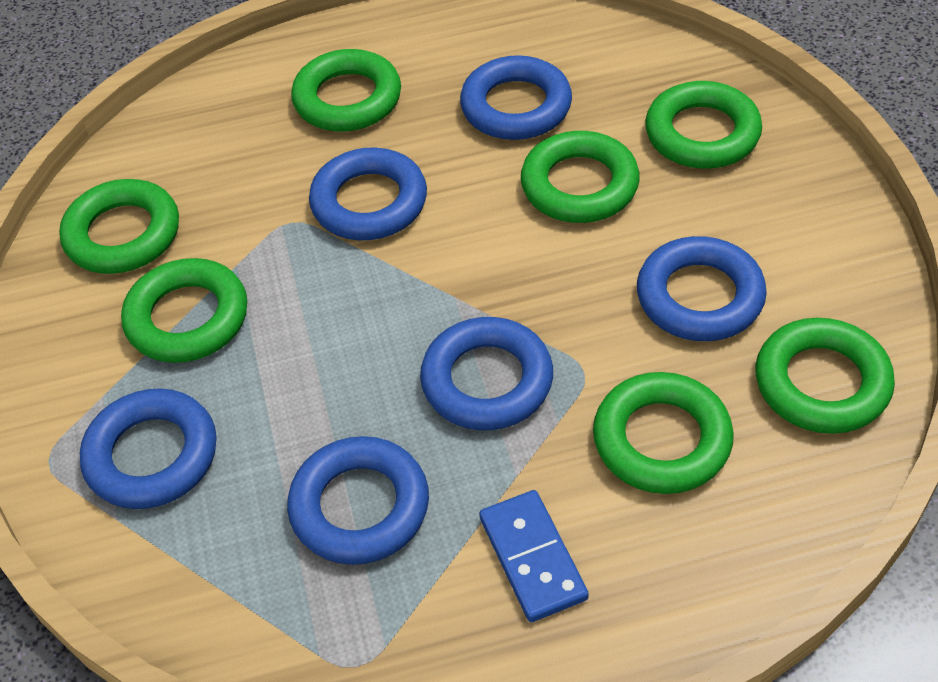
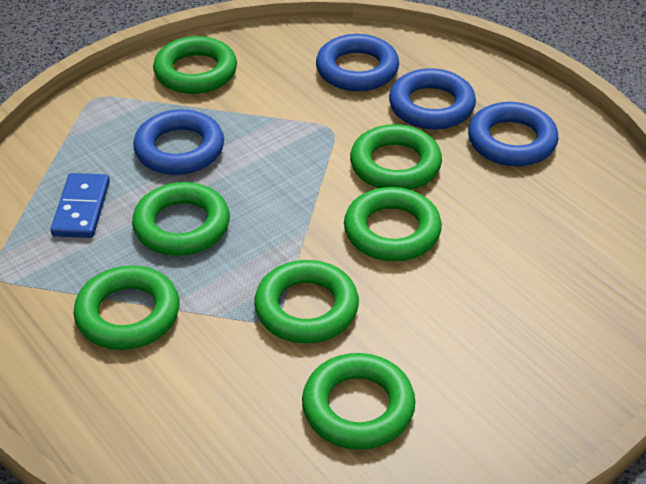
blue ring: 6 -> 4

